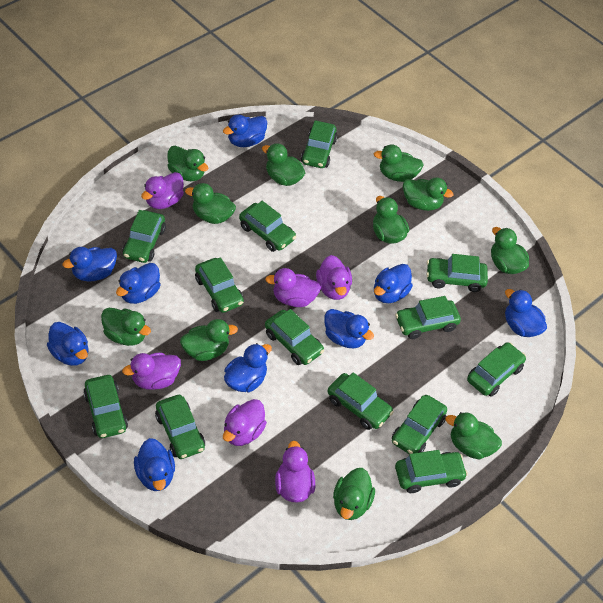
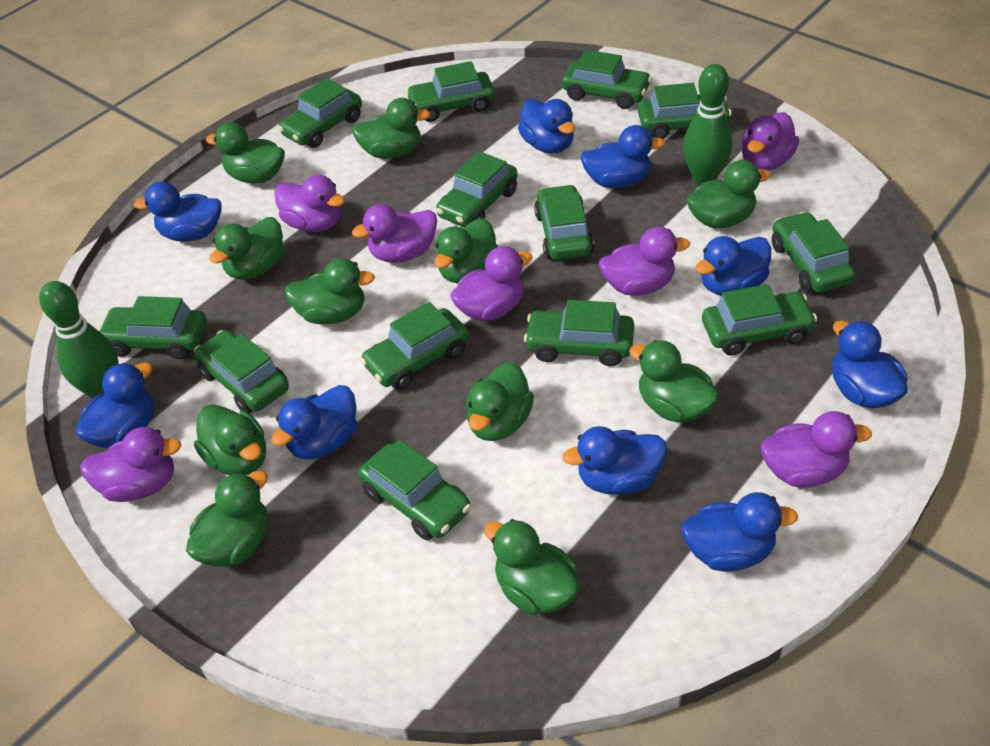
green bowling pin: 0 -> 2
purple duck: 6 -> 7

